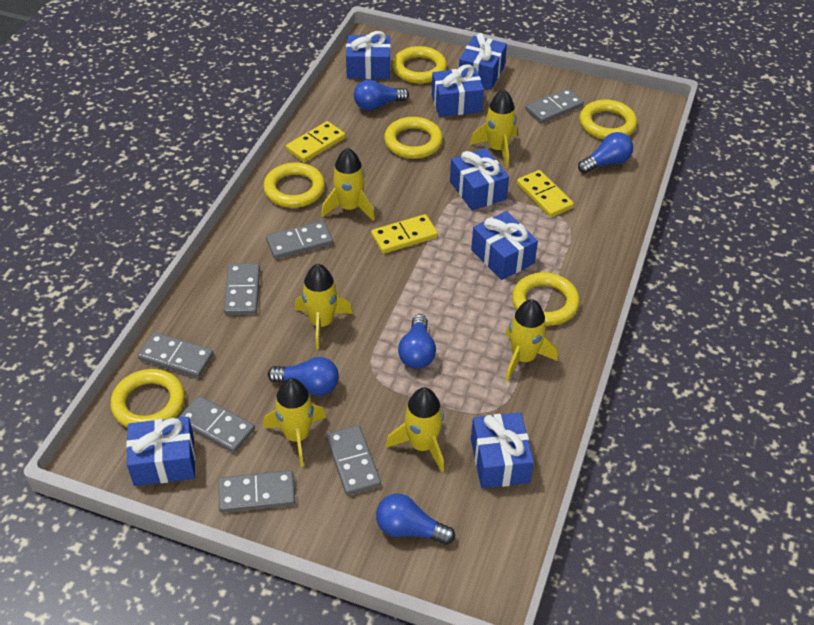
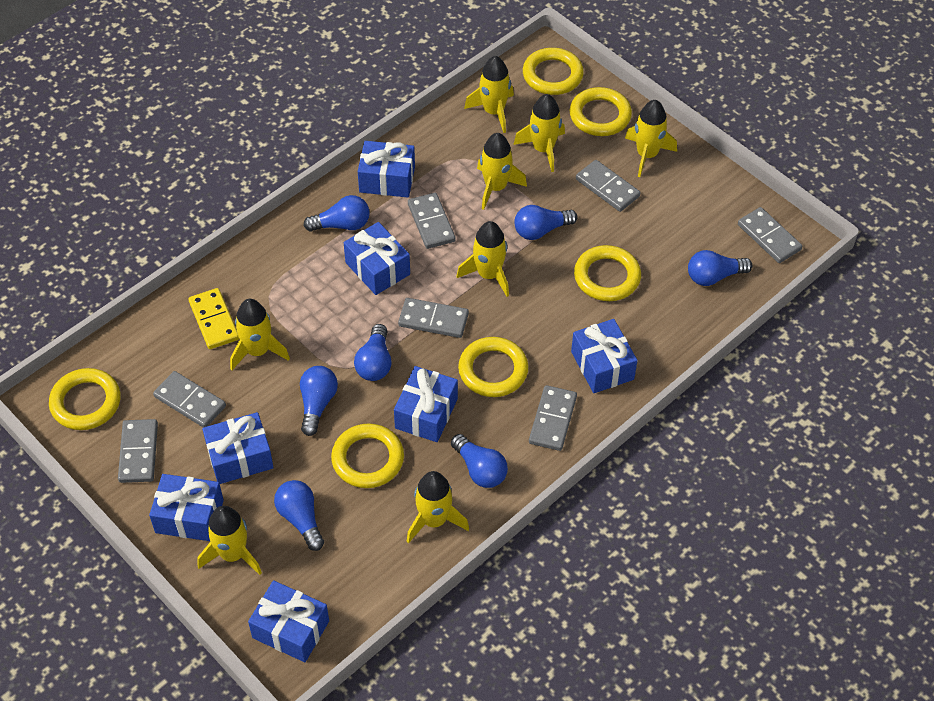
blue light bulb: 5 -> 7
yellow domino: 3 -> 1
yellow rocket: 6 -> 8

